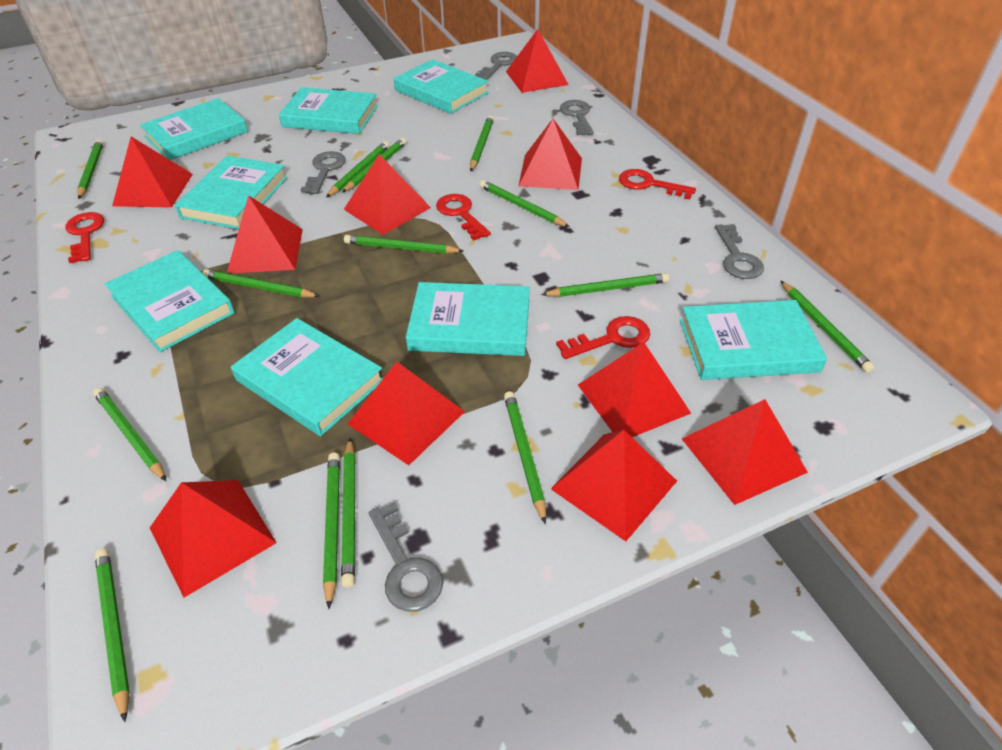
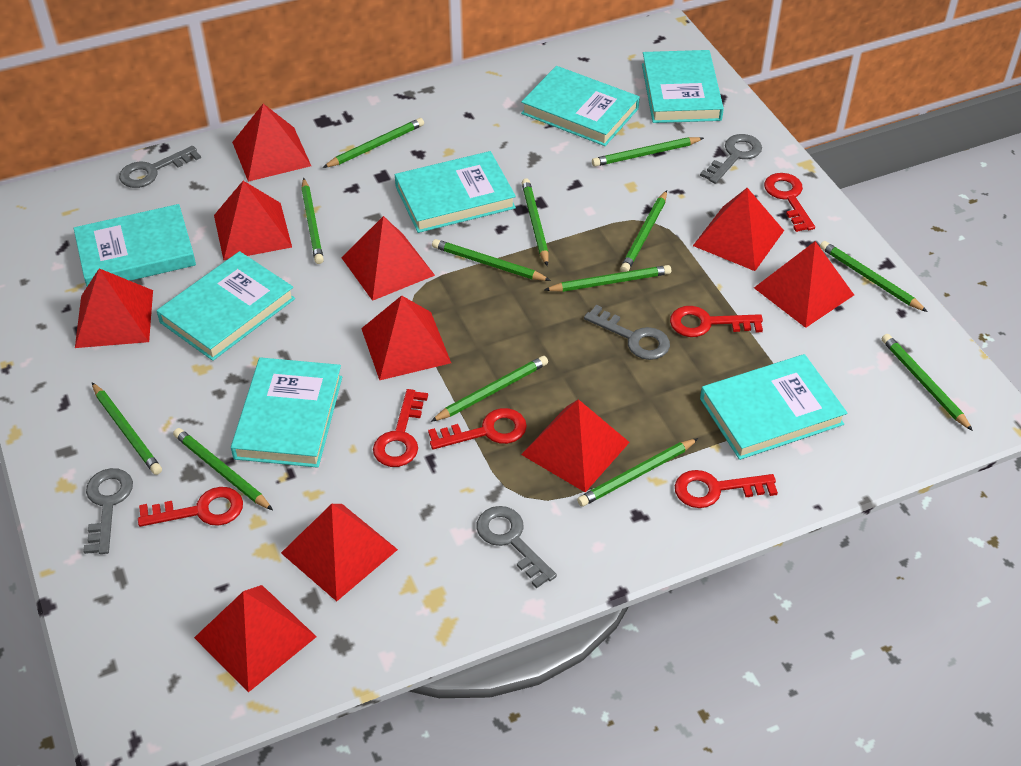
green pencil: 14 -> 13
red key: 4 -> 6
turquoise book: 8 -> 7

